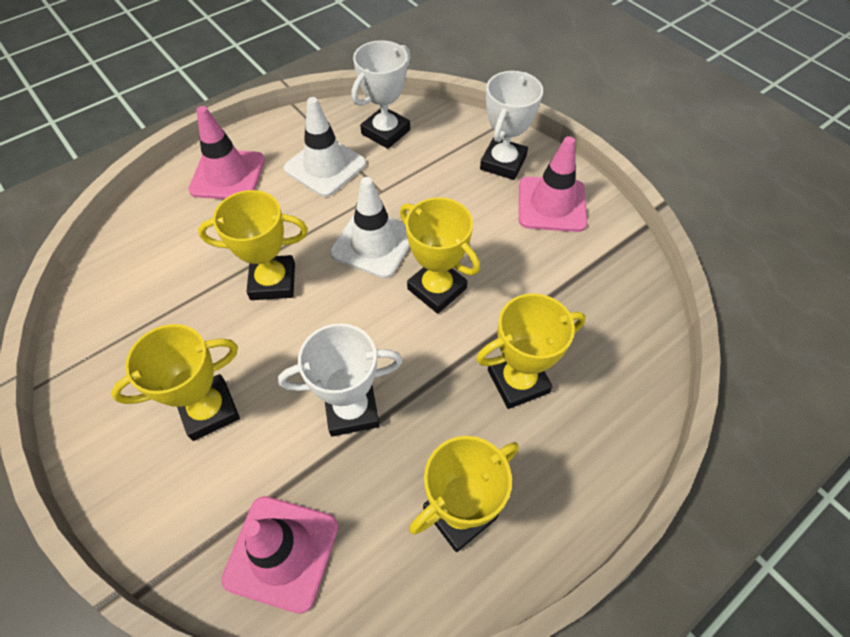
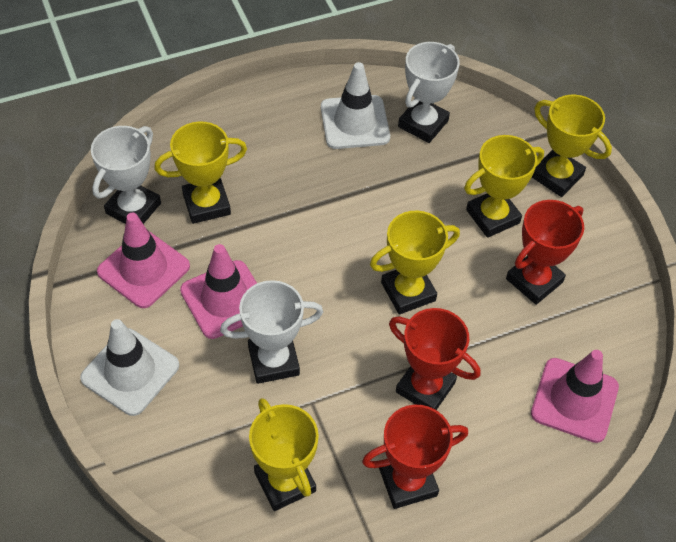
red trophy: 0 -> 3

